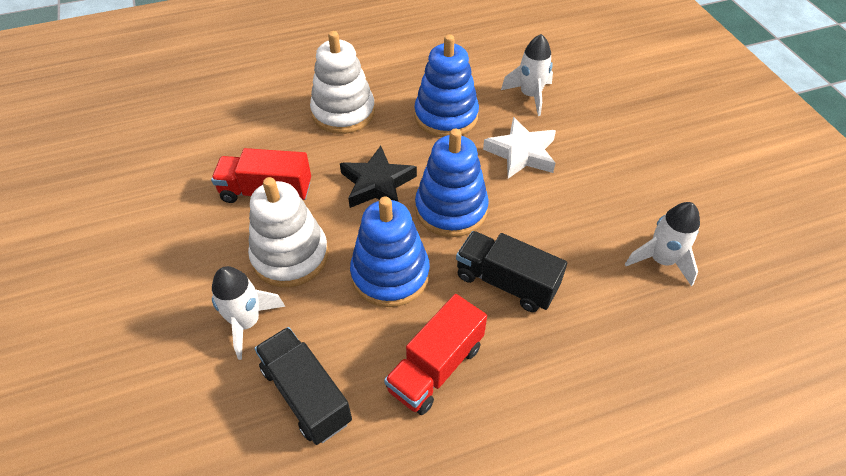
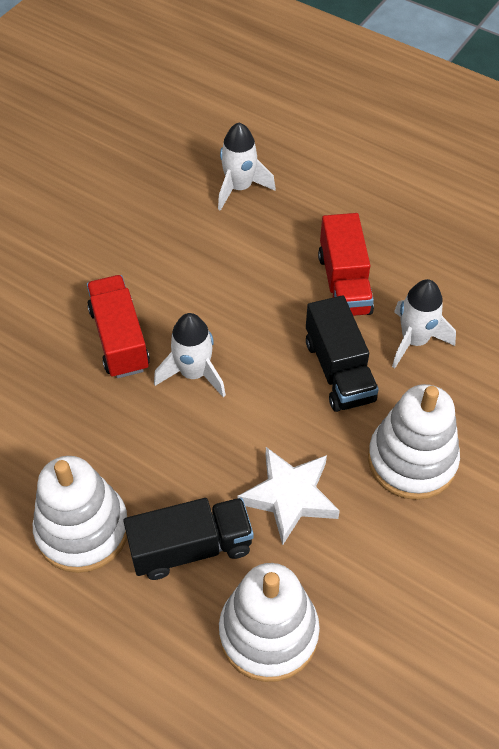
black star: 1 -> 0
blue stacking toy: 3 -> 0
white stacking toy: 2 -> 3

